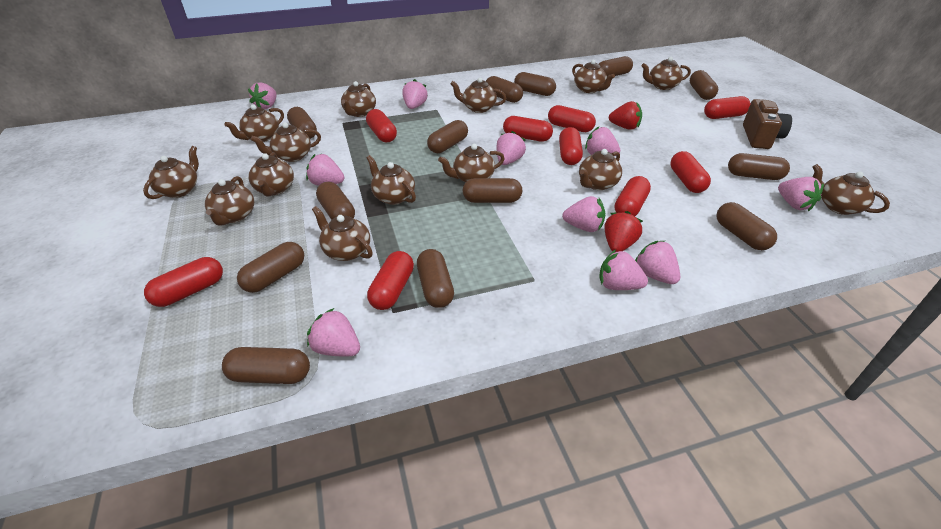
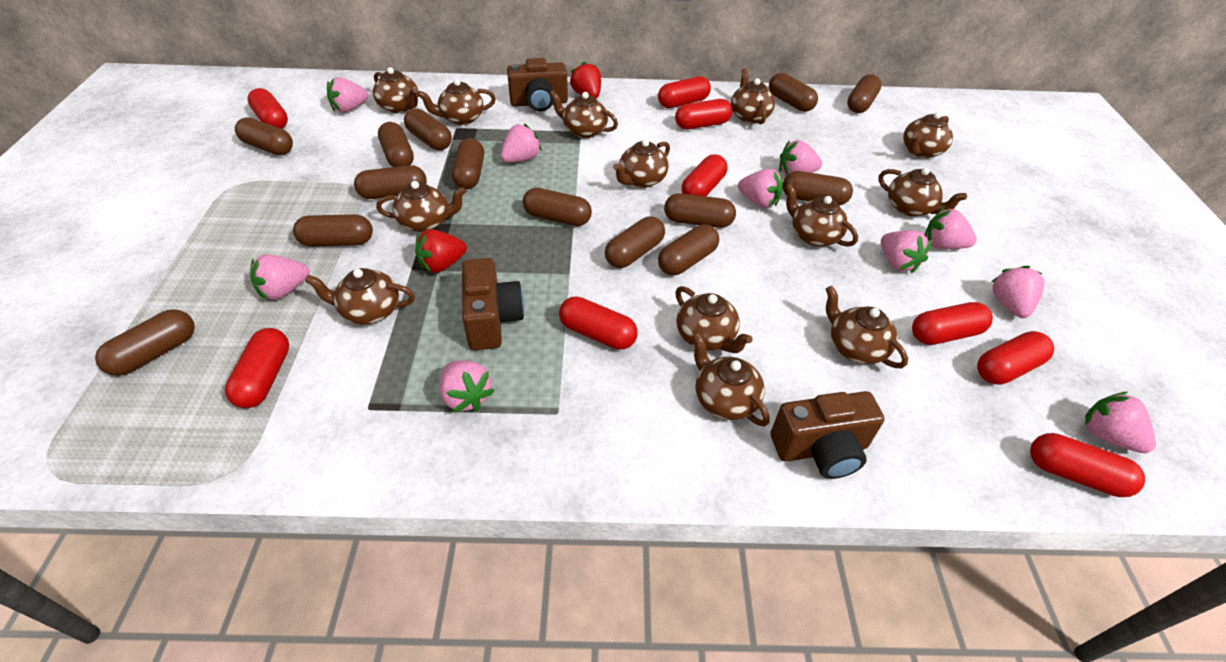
brown camera: 1 -> 3
brown capsule: 13 -> 14
brown teapot: 14 -> 13

